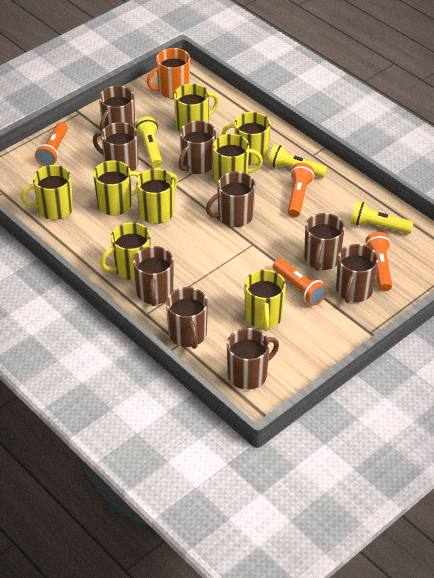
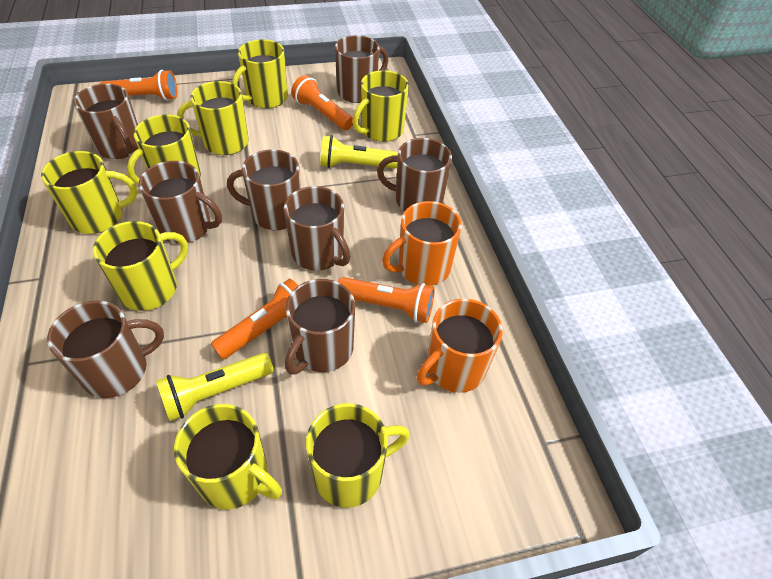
brown mug: 9 -> 8
orange mug: 1 -> 2
yellow flashlight: 3 -> 2

